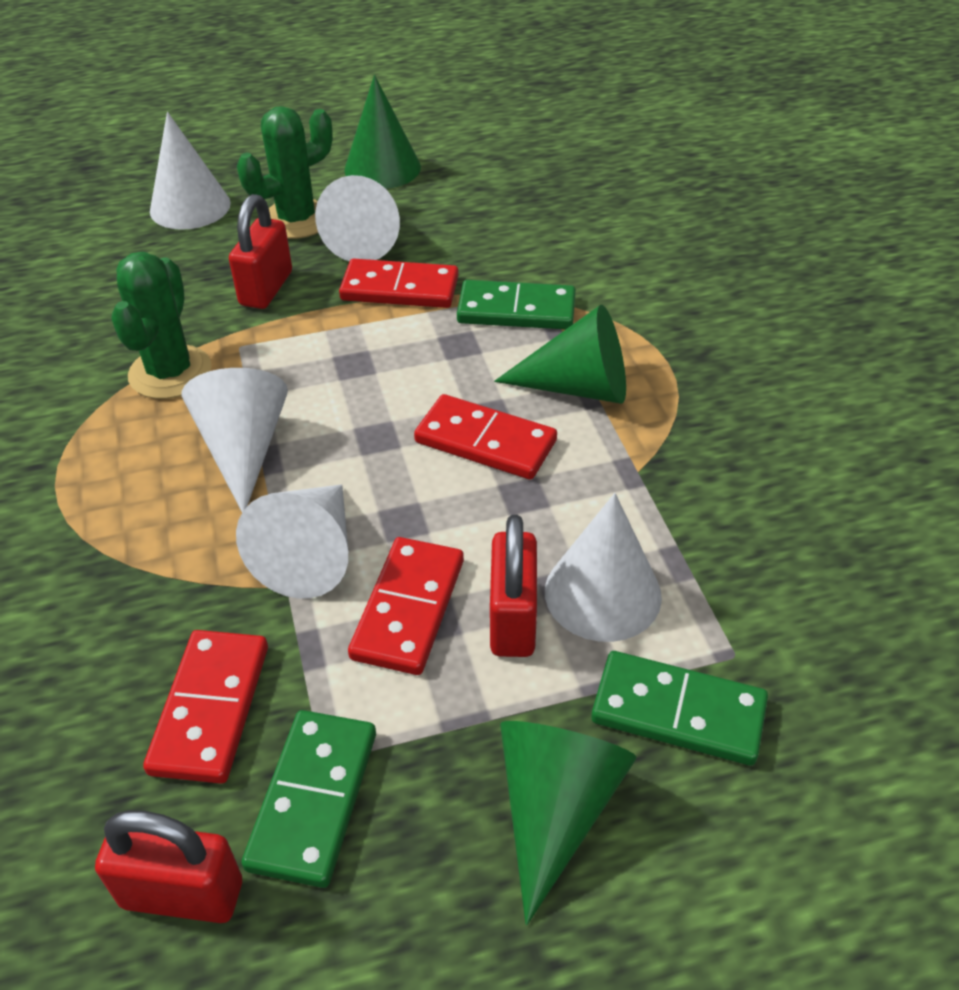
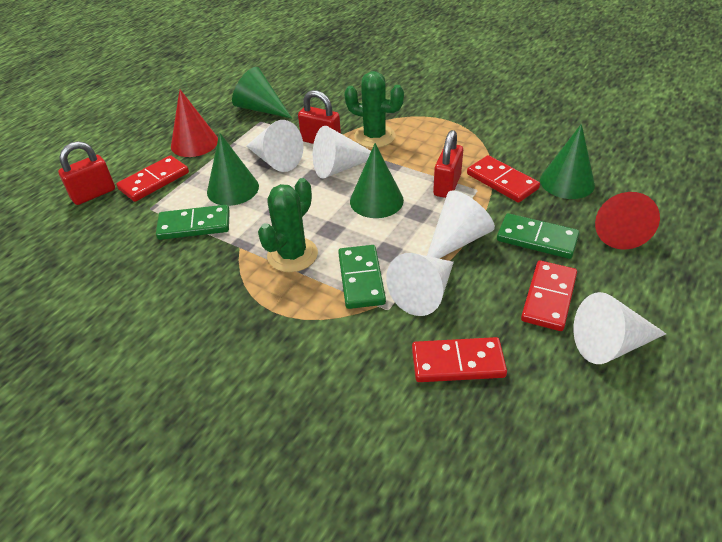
green cone: 3 -> 4
red cone: 0 -> 2

